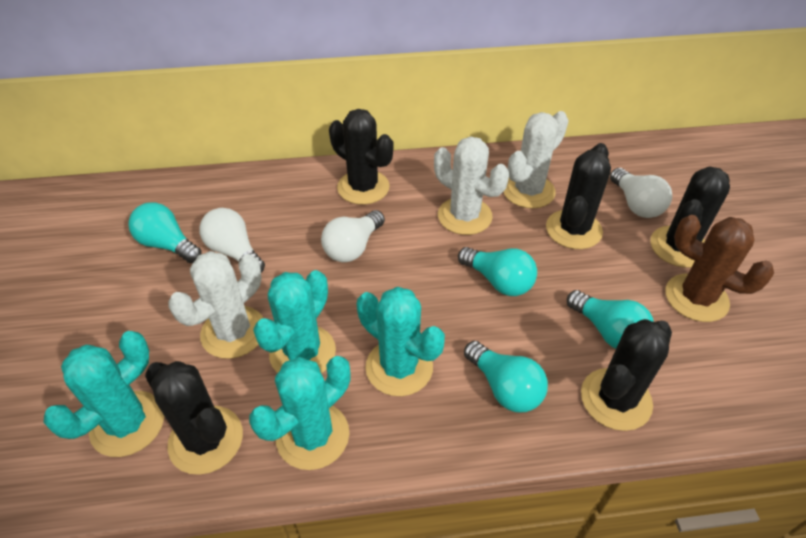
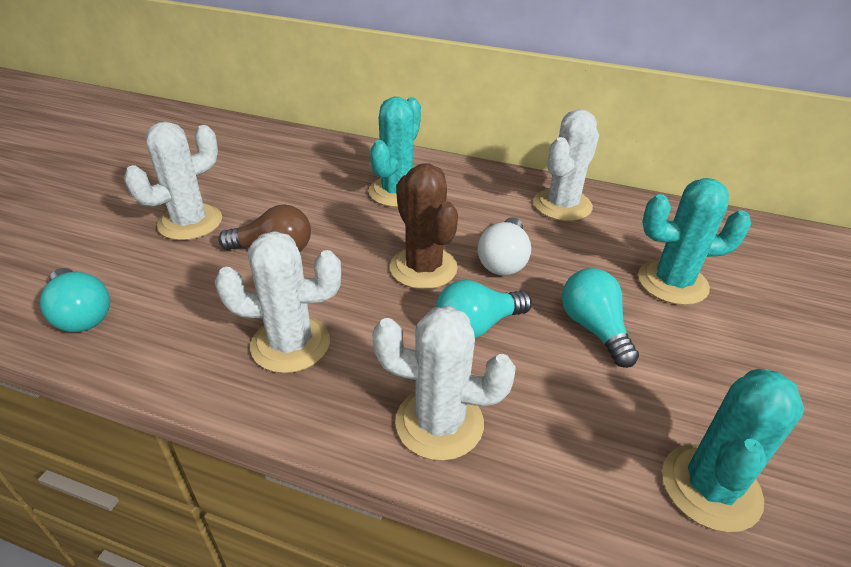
black cactus: 5 -> 0
brown light bulb: 0 -> 1
turquoise cactus: 4 -> 3
turquoise light bulb: 4 -> 3
white cactus: 3 -> 4
white light bulb: 3 -> 1

